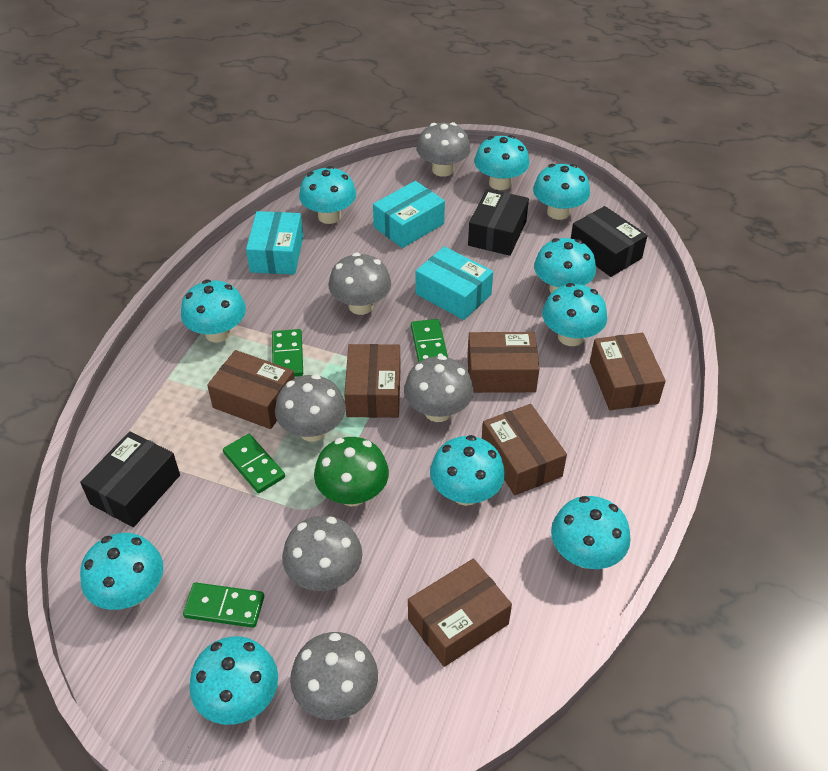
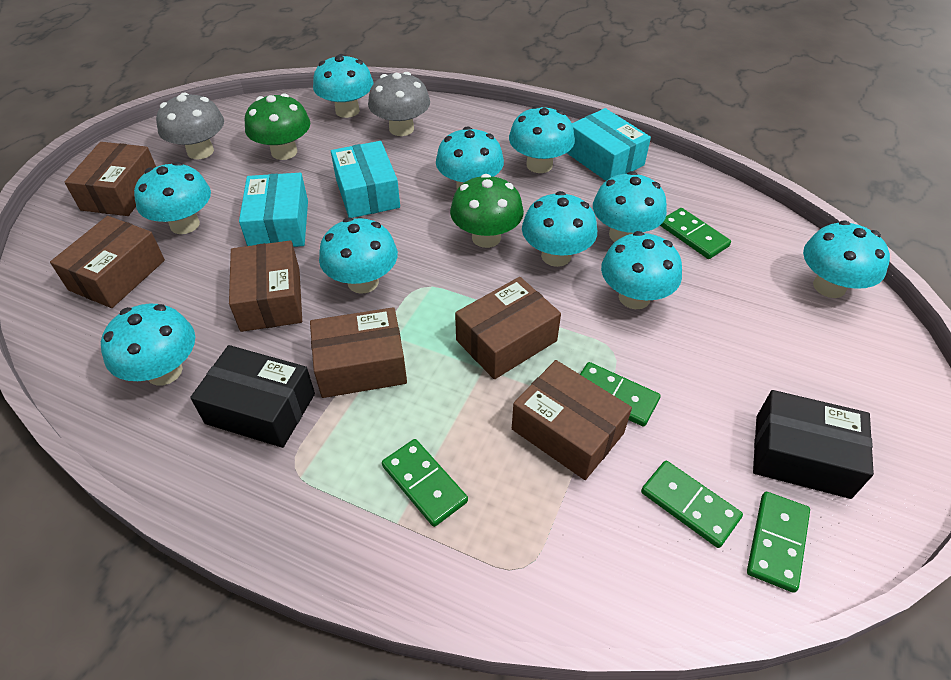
black box: 3 -> 2
green domino: 4 -> 5
green mushroom: 1 -> 2
grey mushroom: 6 -> 2

